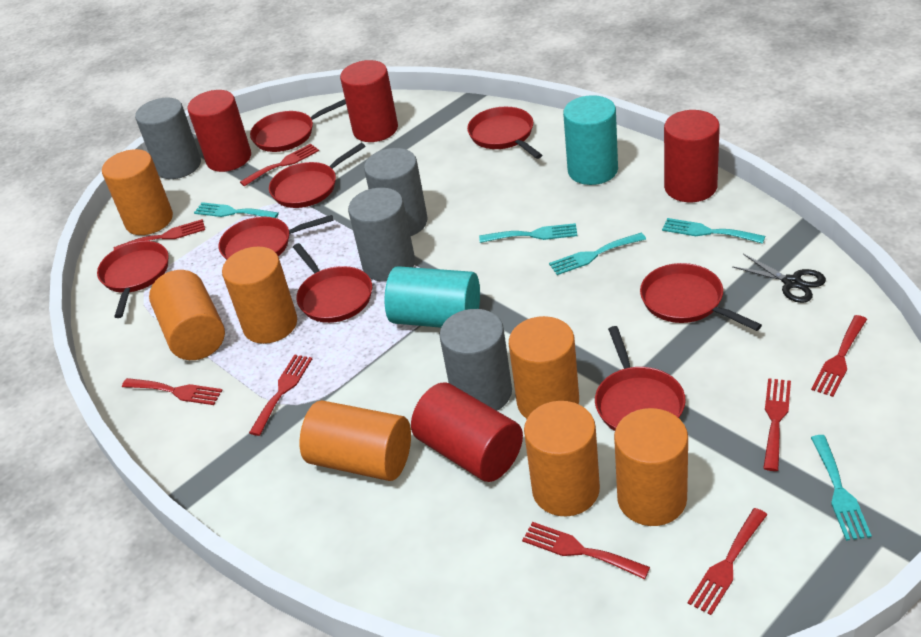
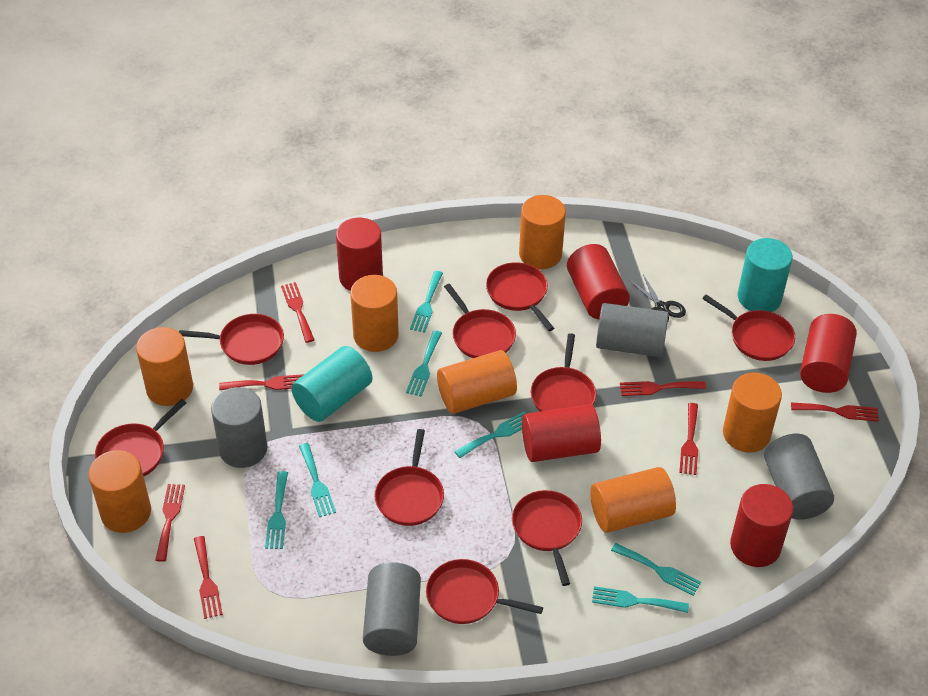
red cylinder: 4 -> 5
red fork: 8 -> 7
red pan: 8 -> 9
turquoise fork: 5 -> 7

